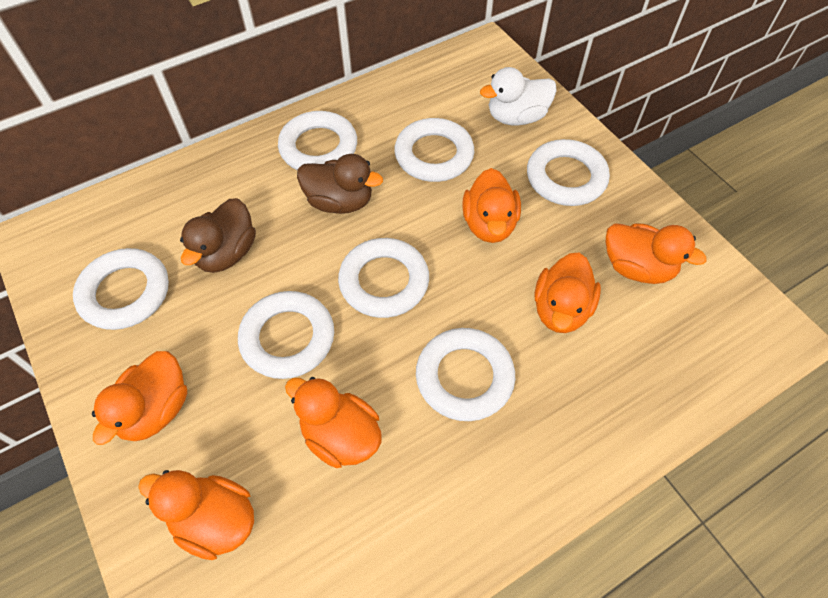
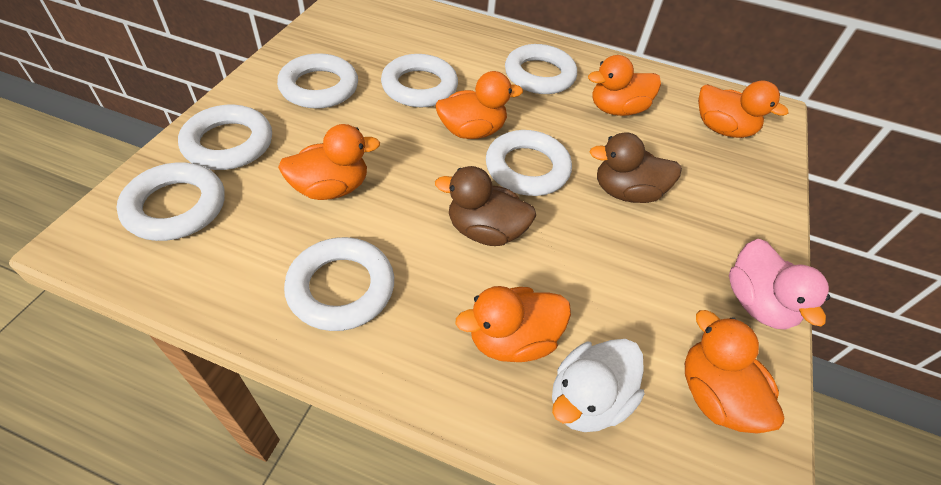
pink duck: 0 -> 1

